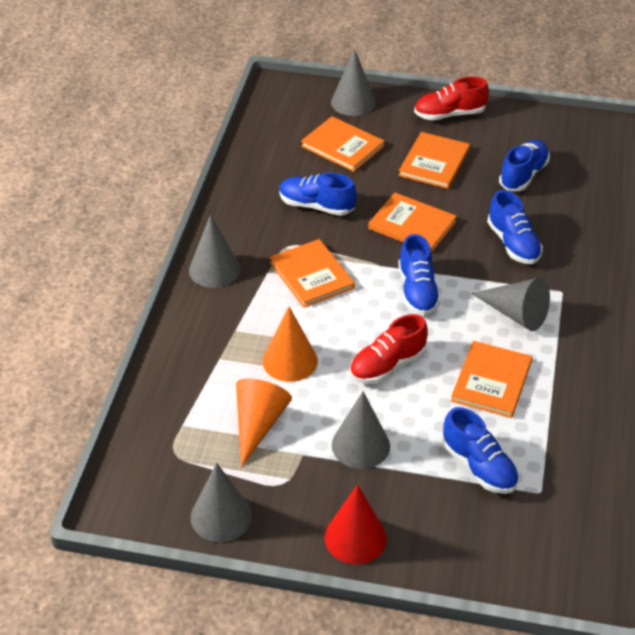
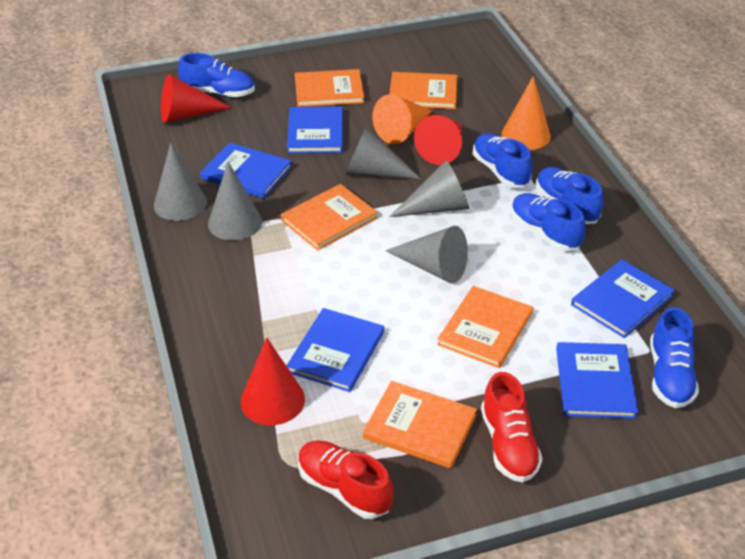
blue book: 0 -> 5
red cone: 1 -> 3

